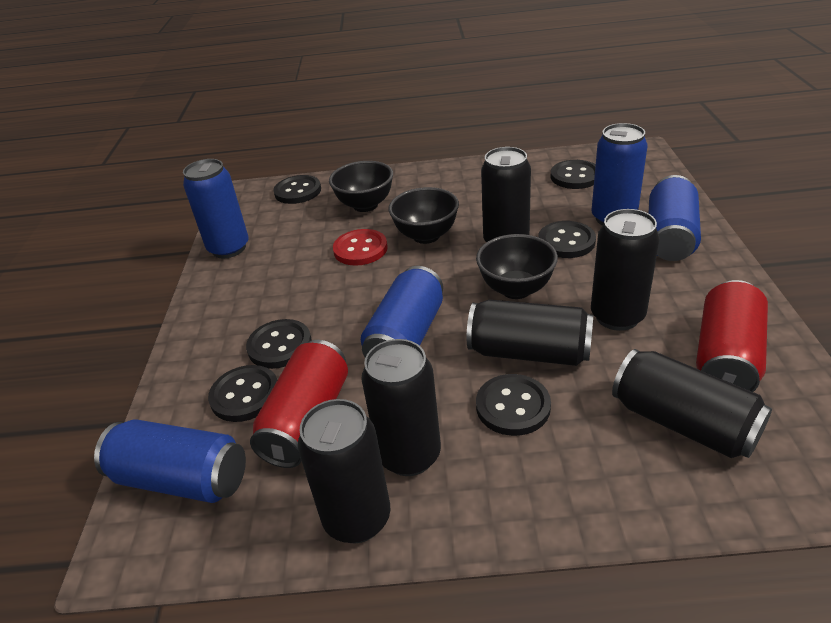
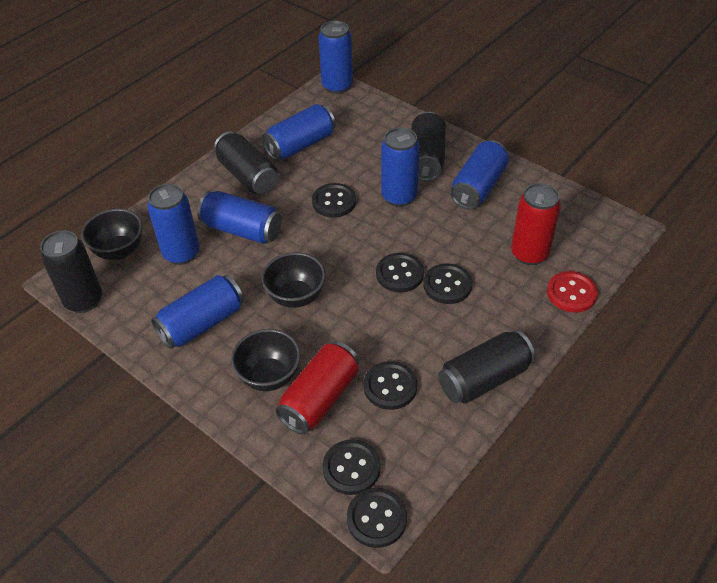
black can: 6 -> 4
blue can: 5 -> 7

